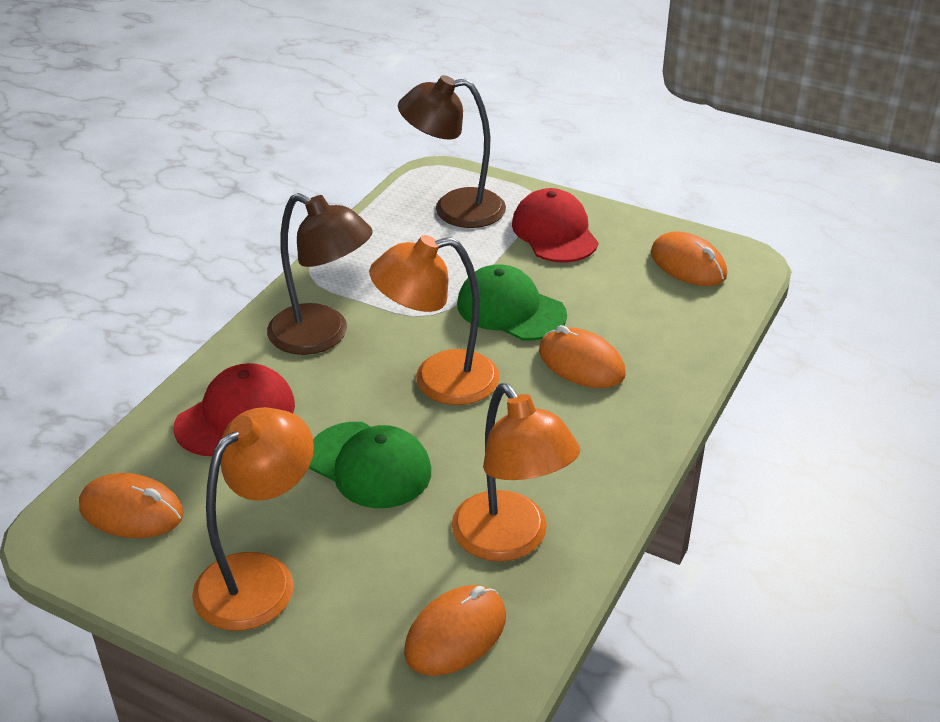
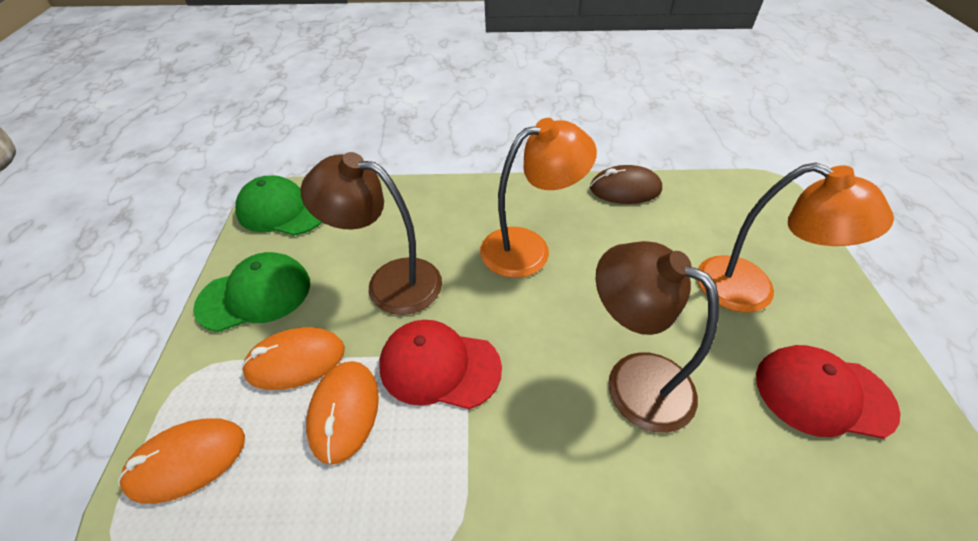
brown mouse: 0 -> 1
orange lamp: 3 -> 2
orange mouse: 4 -> 3

